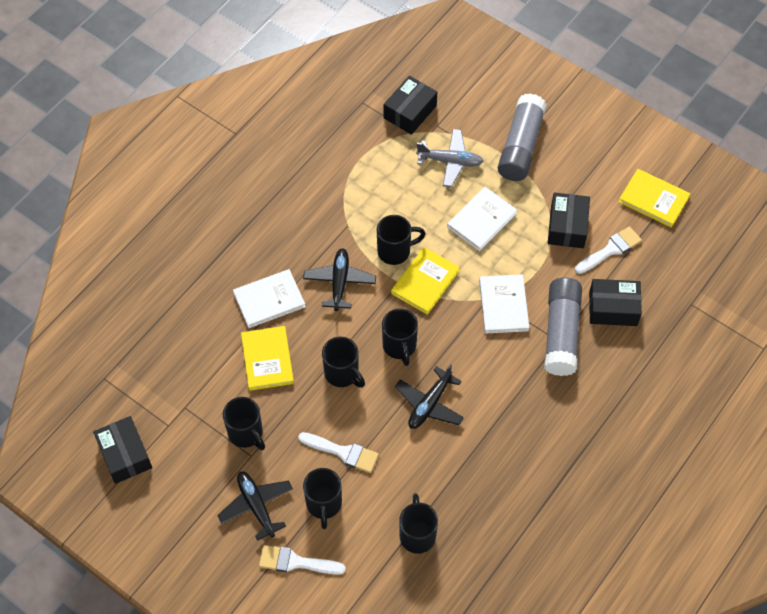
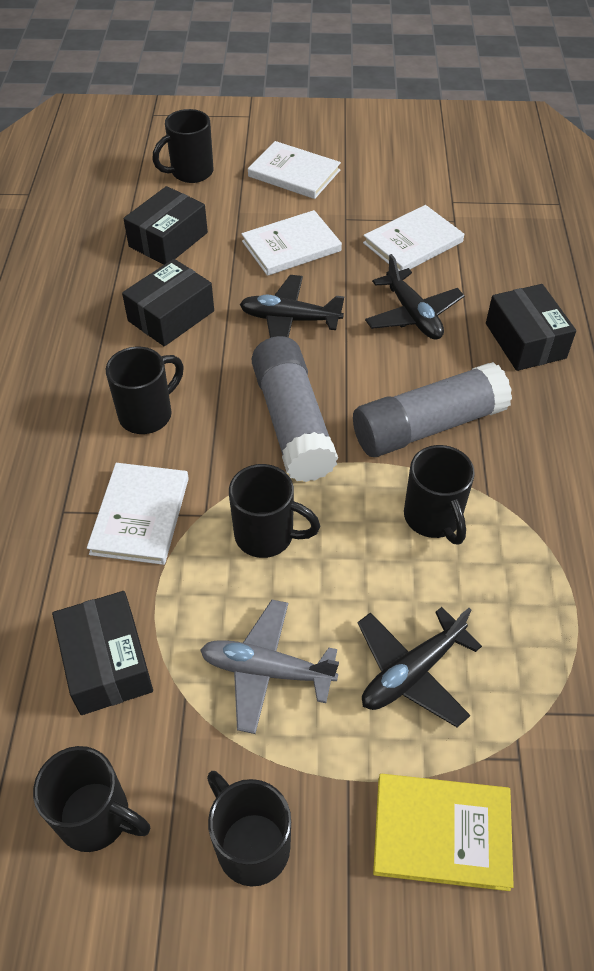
white book: 3 -> 4
white brush: 3 -> 0
yellow book: 3 -> 1

